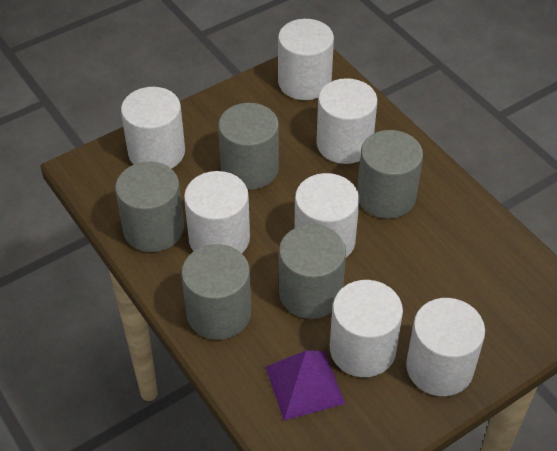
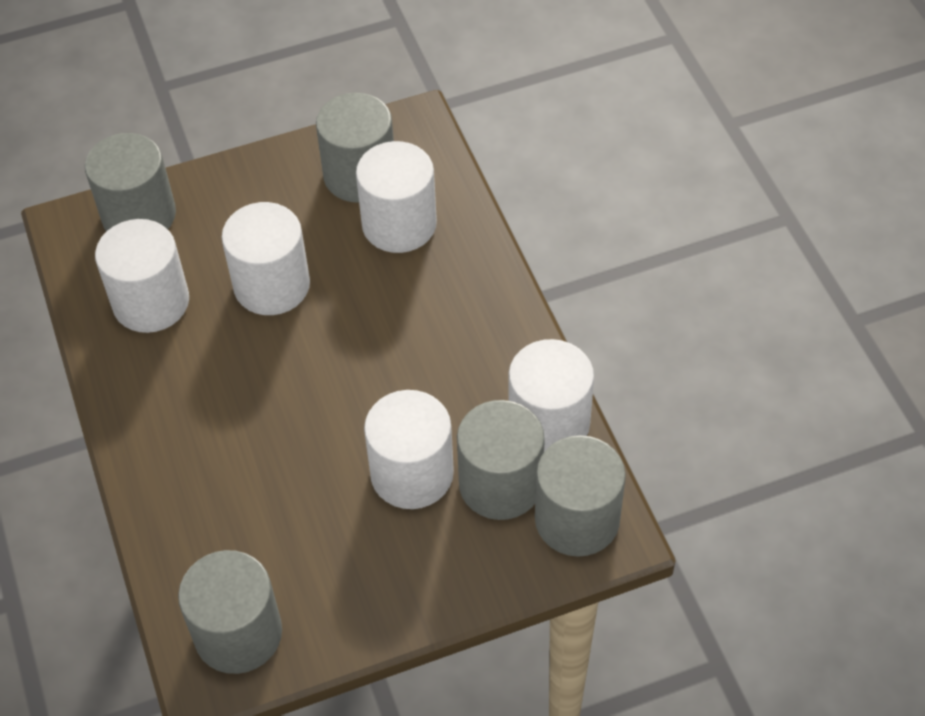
purple pyramid: 1 -> 0
white cylinder: 7 -> 5

